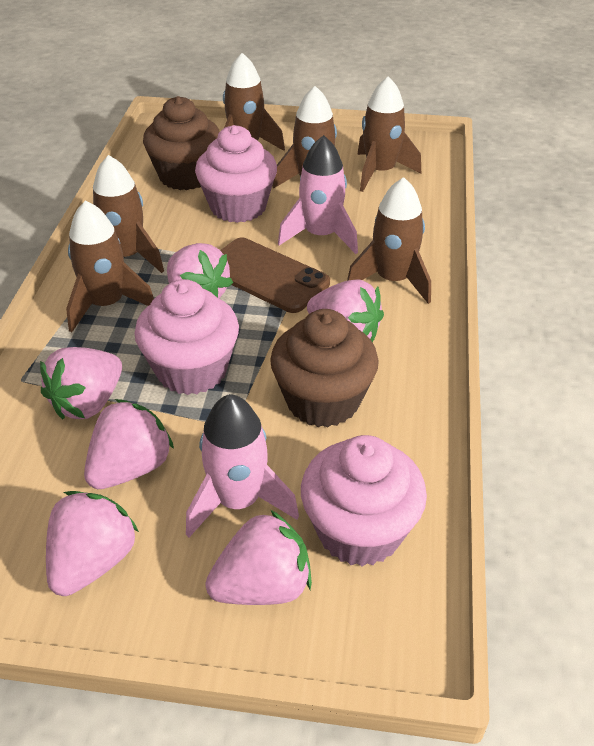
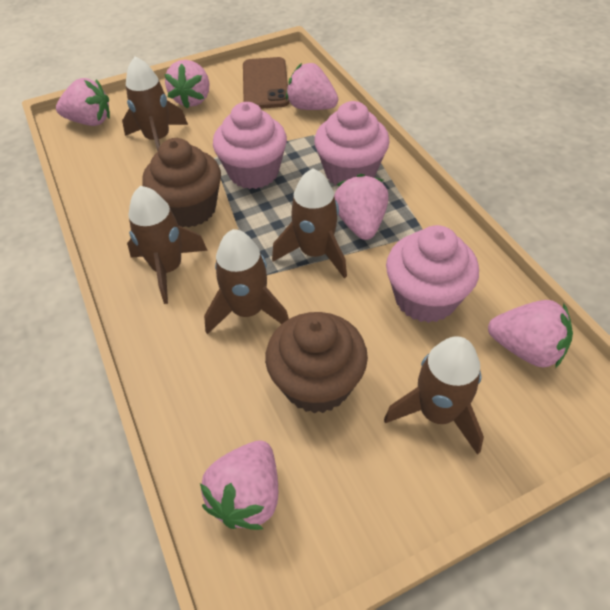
brown rocket: 6 -> 5
pink rocket: 2 -> 0

